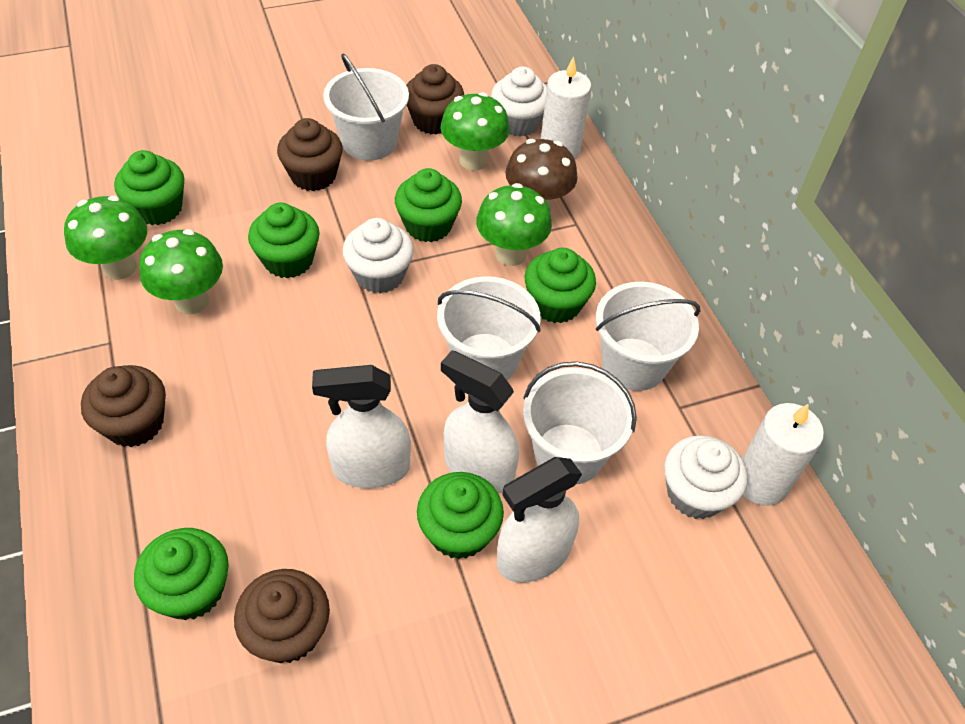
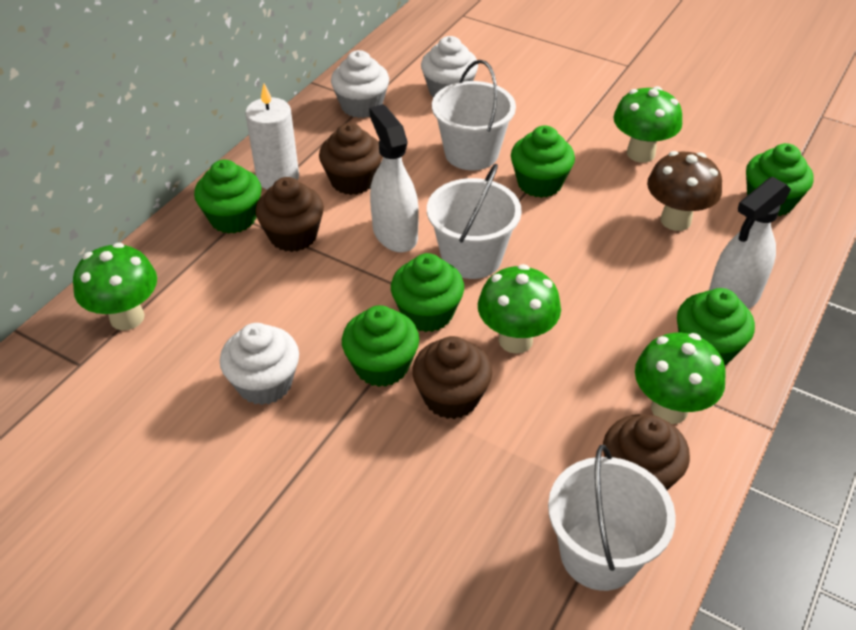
white bucket: 4 -> 3
white candle: 2 -> 1
white spray bottle: 3 -> 2

